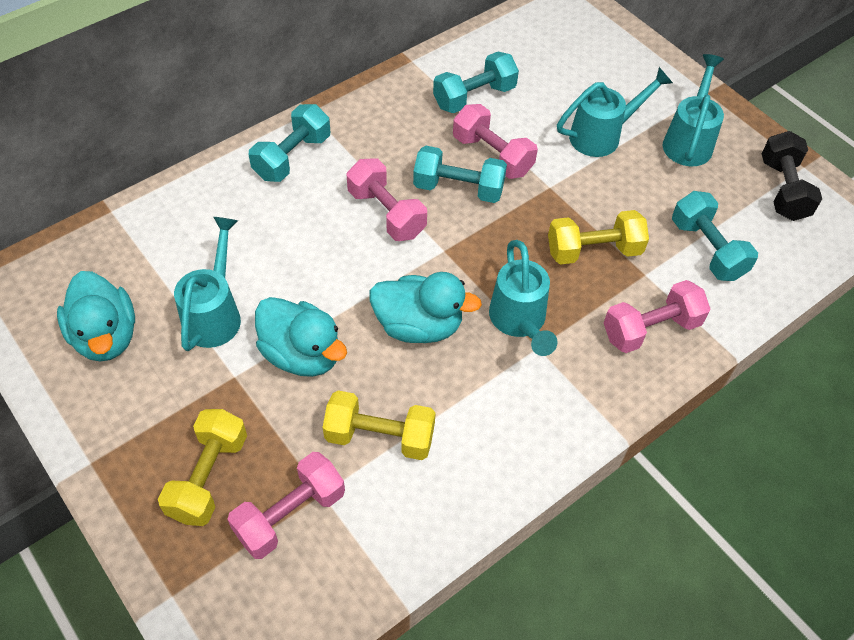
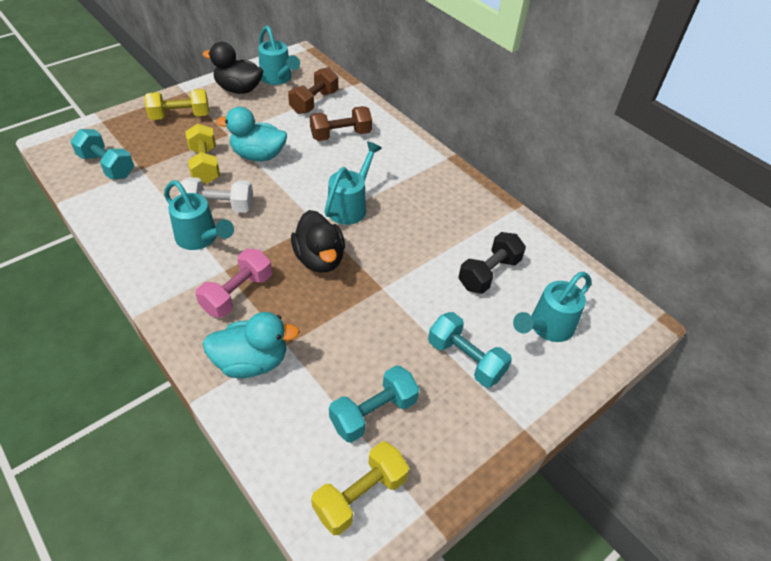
black duck: 0 -> 2
brown dumbbell: 0 -> 2
pink dumbbell: 4 -> 1
turquoise duck: 3 -> 2
turquoise dumbbell: 4 -> 3
white dumbbell: 0 -> 1

